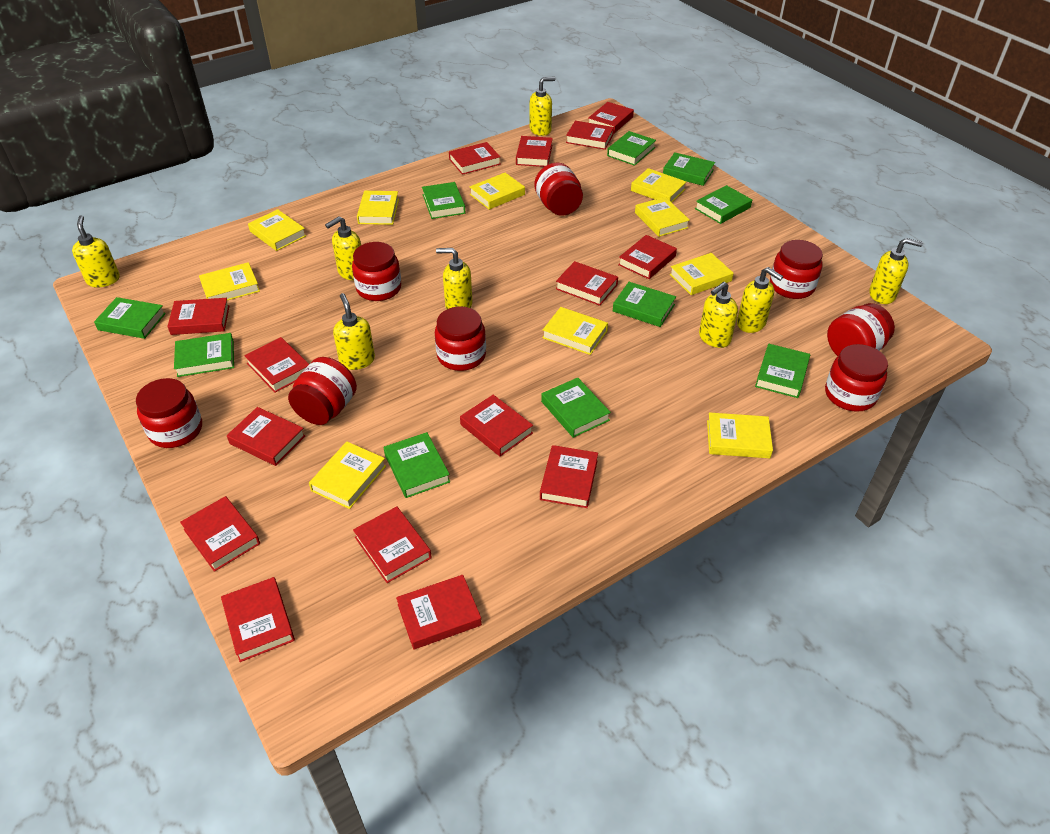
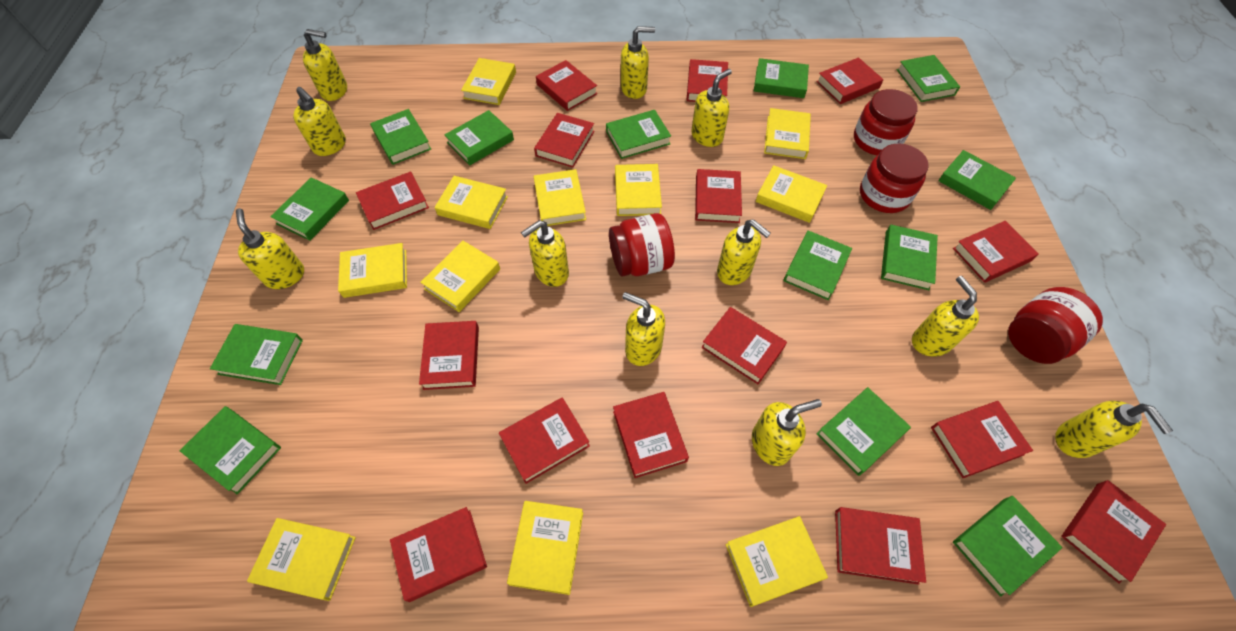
green book: 10 -> 13
red jar: 8 -> 4
yellow book: 10 -> 11
yellow soap dispenser: 8 -> 11

